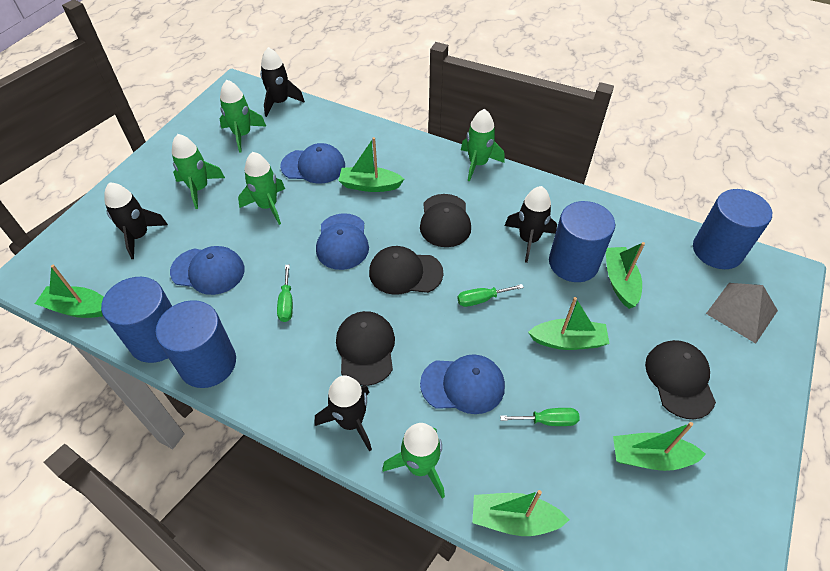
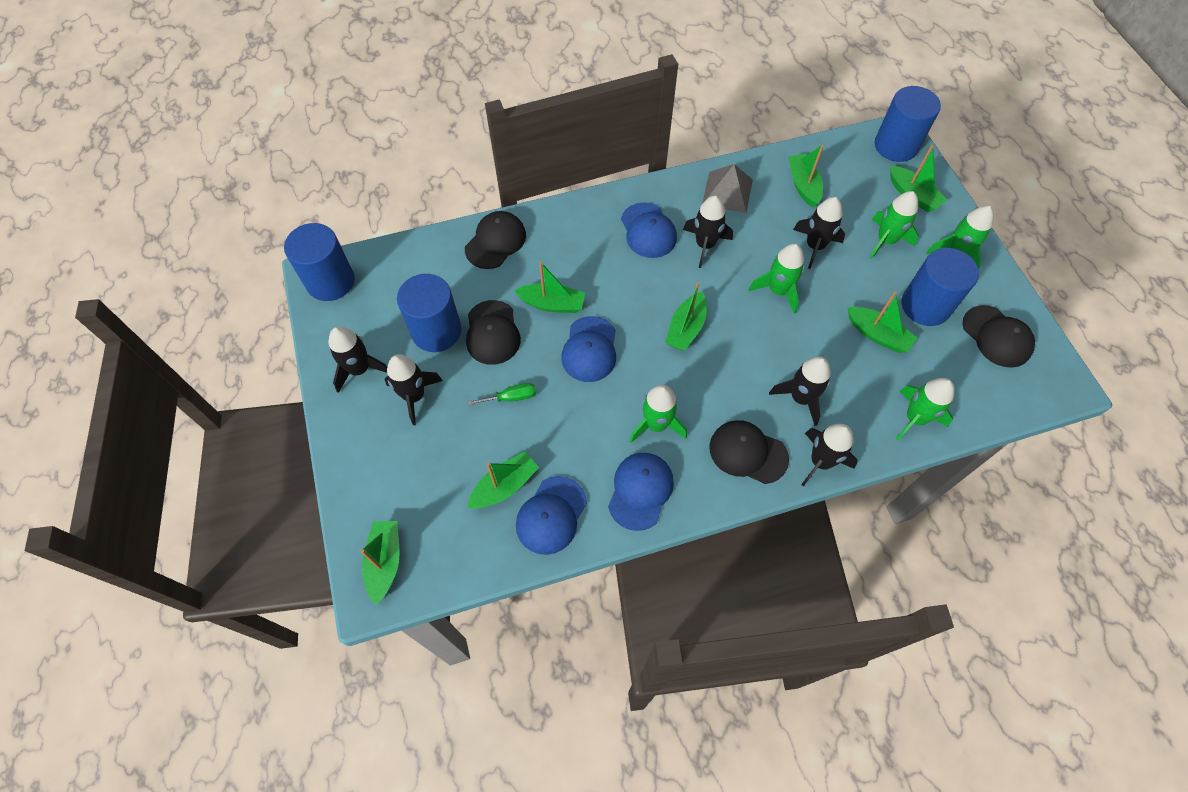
black rocket: 4 -> 6
green boat: 6 -> 7
green screwdriver: 3 -> 1

